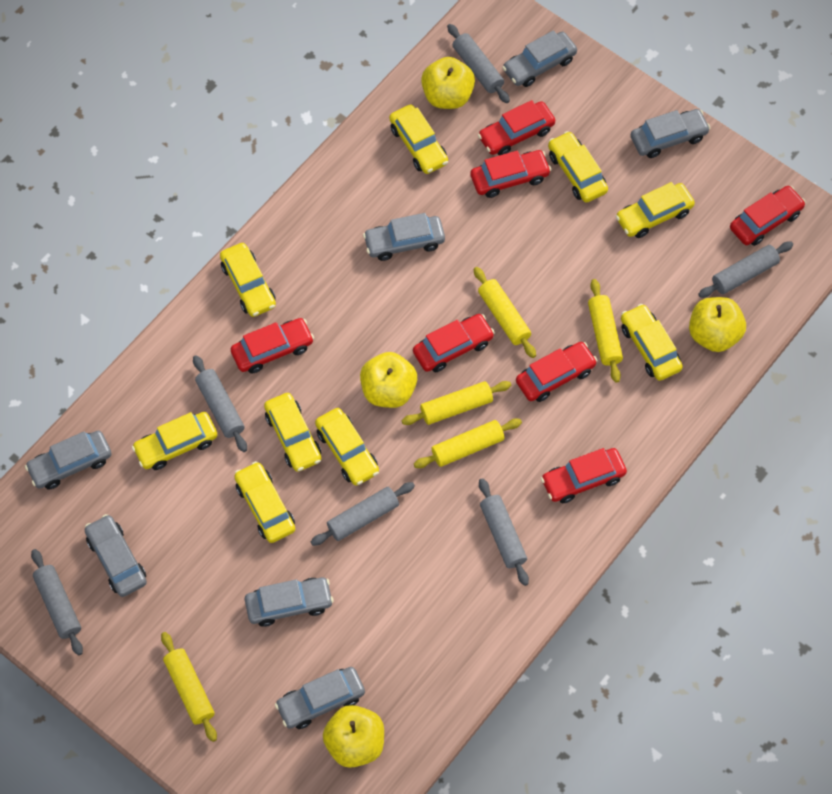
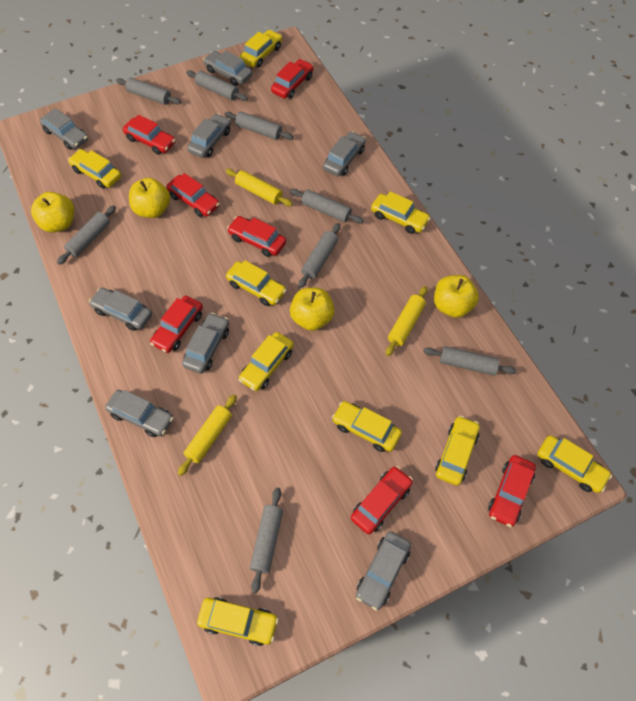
grey car: 7 -> 8
grey rolling pin: 6 -> 8
yellow rolling pin: 5 -> 3

